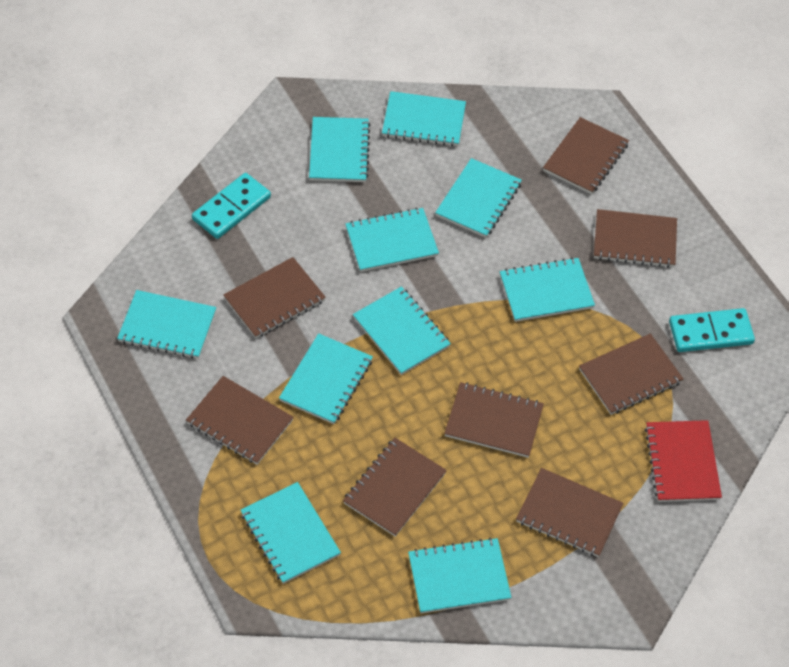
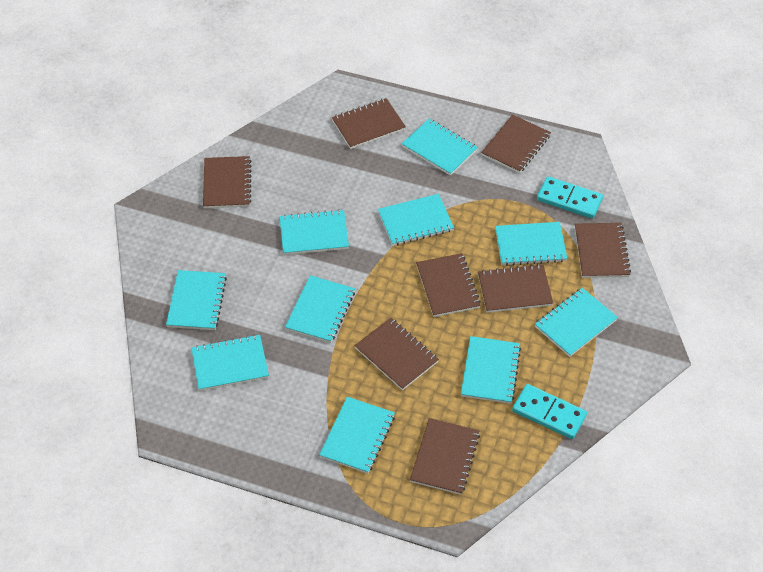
red notebook: 1 -> 0

